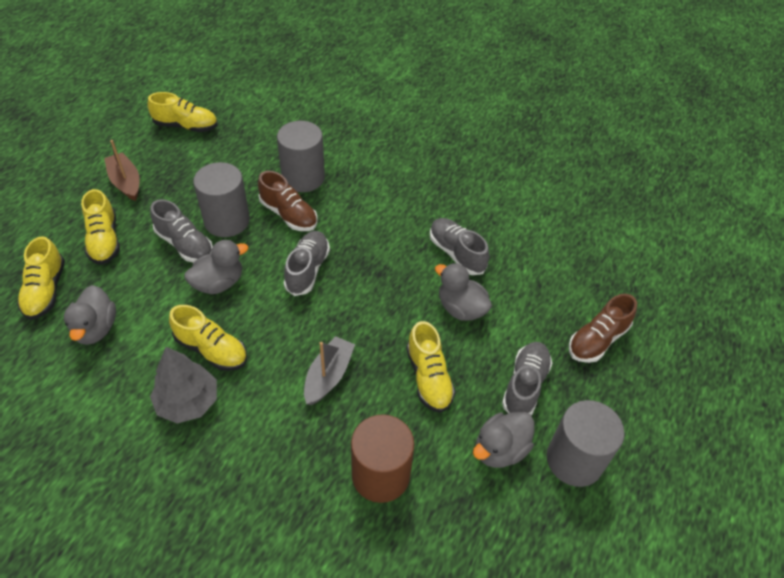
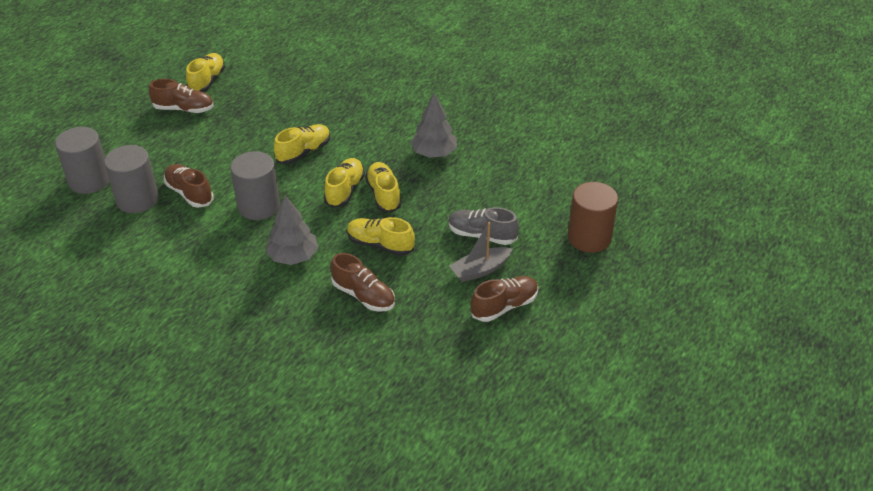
brown boat: 1 -> 0
brown shoe: 2 -> 4
grey duck: 4 -> 0
grey shoe: 4 -> 1
grey tree: 1 -> 2

